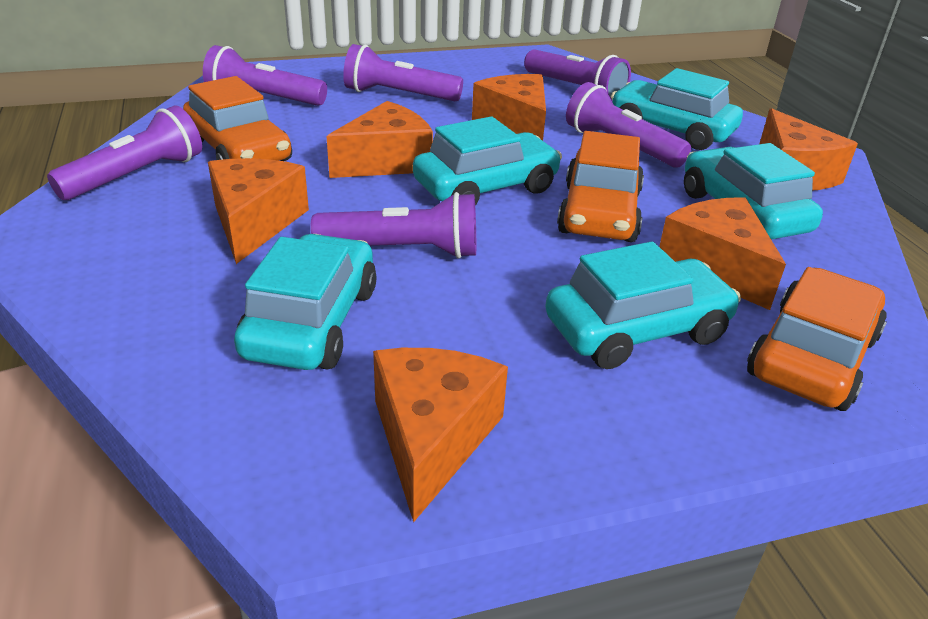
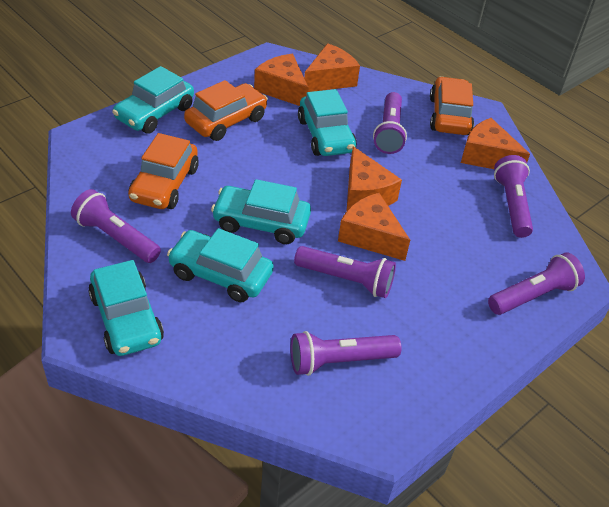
orange cheese: 6 -> 5

